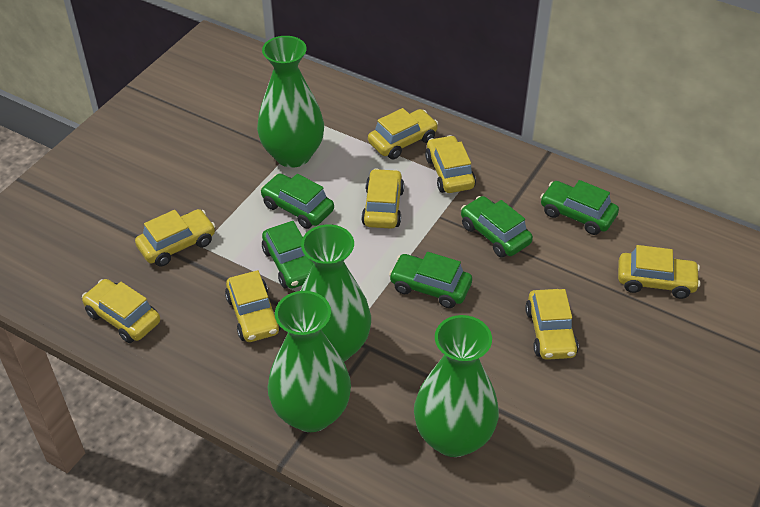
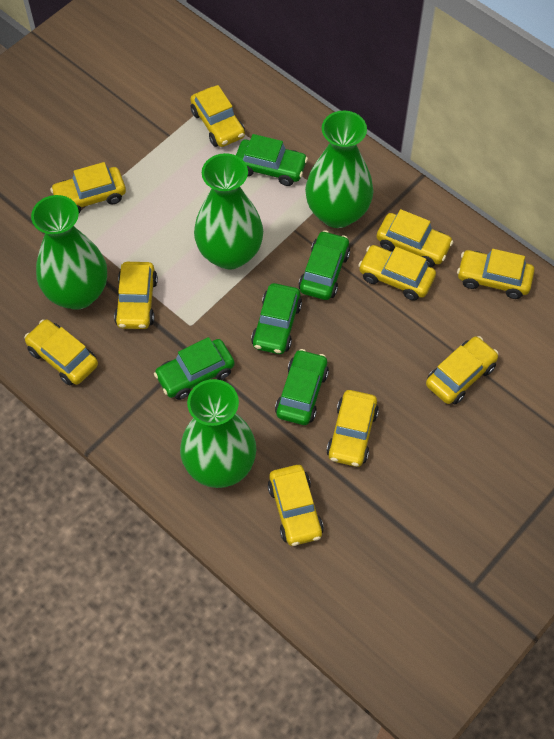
yellow car: 8 -> 10

